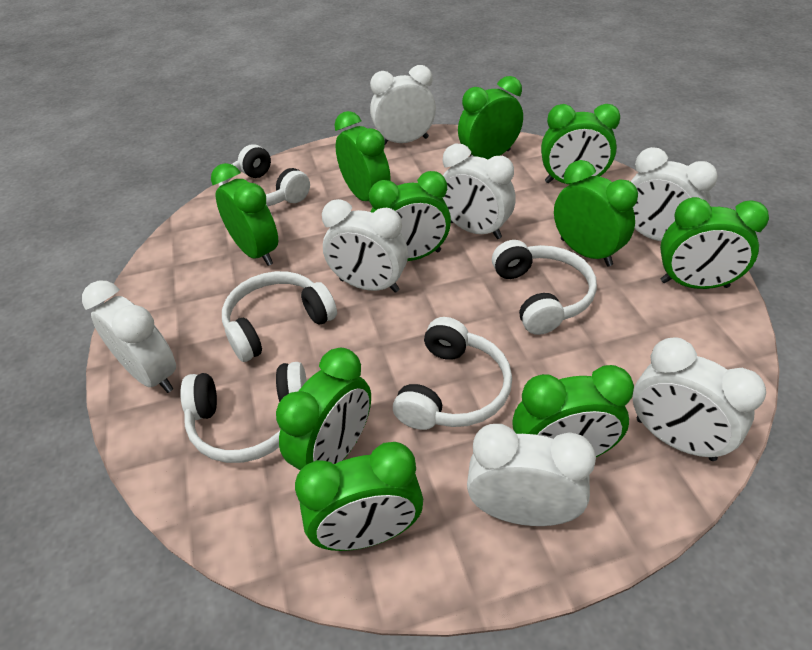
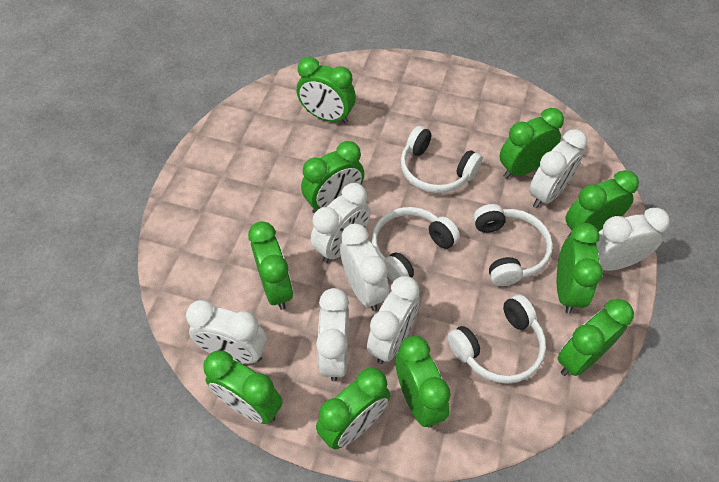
white headphones: 5 -> 4

